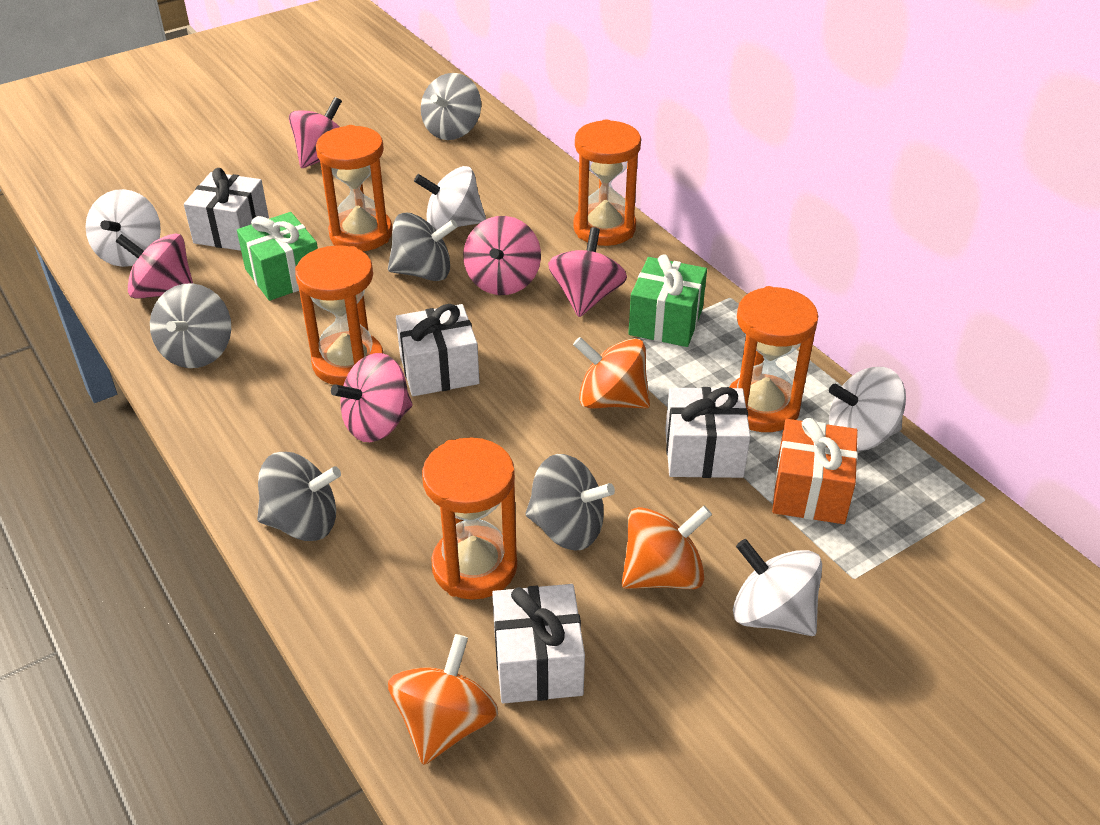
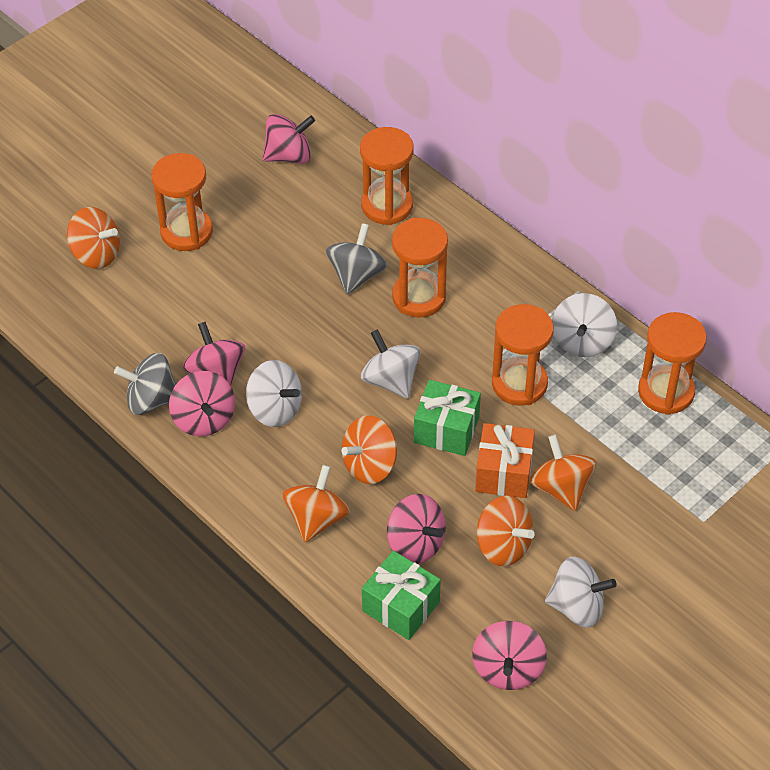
grey spinning top: 5 -> 2
orange spinning top: 3 -> 5
white gift: 4 -> 0

